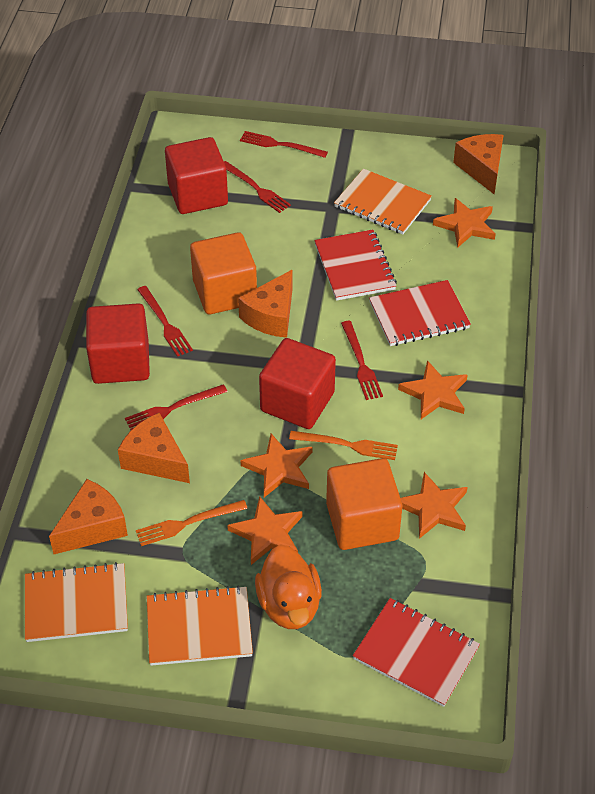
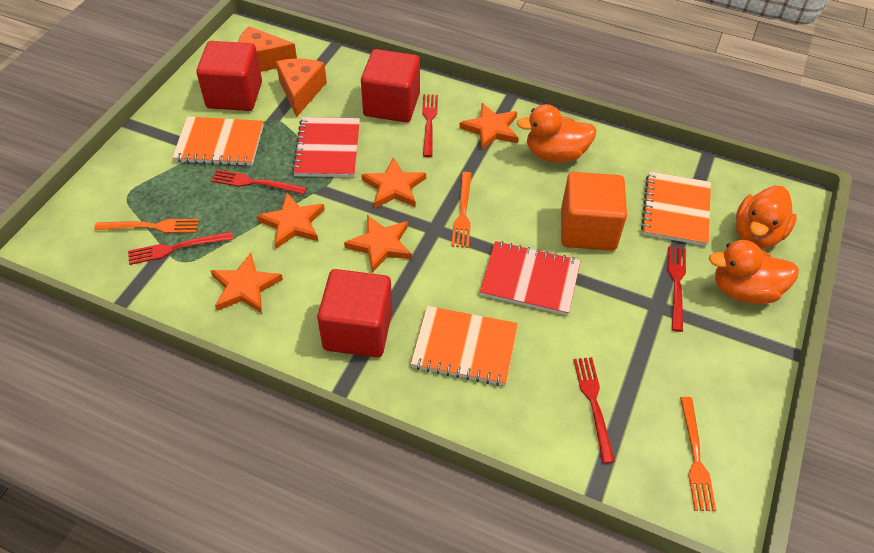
orange cheese: 4 -> 2
orange cube: 2 -> 1
orange duck: 1 -> 3
orange fork: 2 -> 3
red notebook: 3 -> 2

